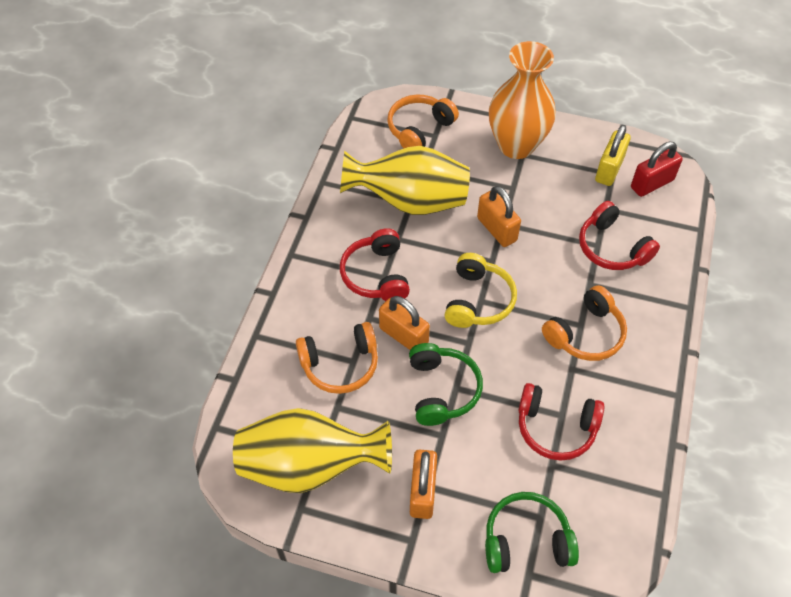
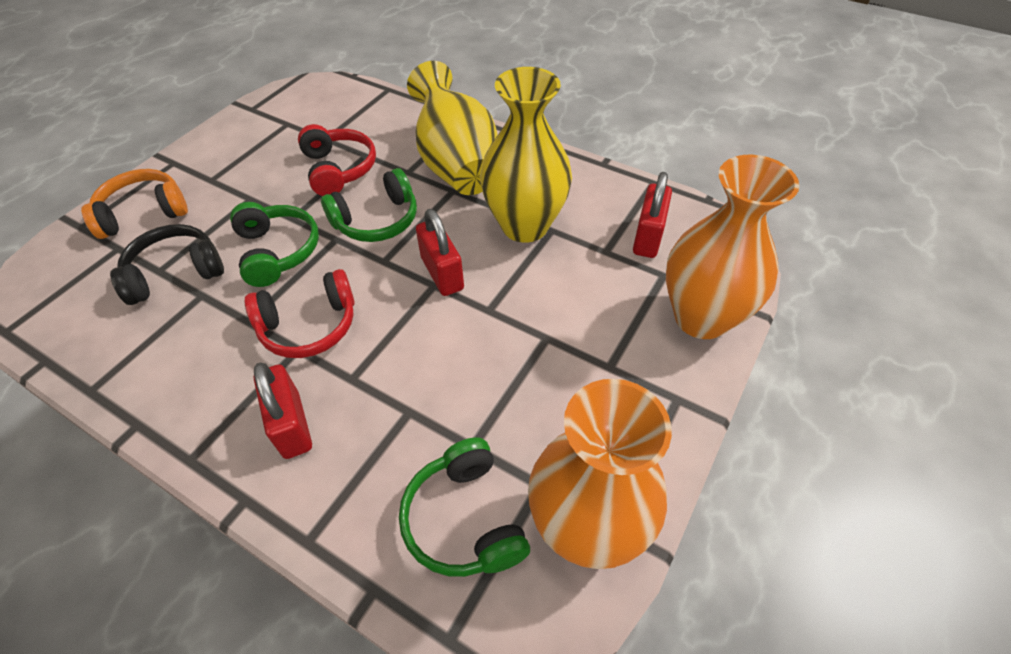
black headphones: 0 -> 1
green headphones: 2 -> 3
orange headphones: 3 -> 1
orange padlock: 3 -> 0
orange vase: 1 -> 2
red headphones: 3 -> 2
red padlock: 1 -> 3
yellow headphones: 1 -> 0
yellow padlock: 1 -> 0

